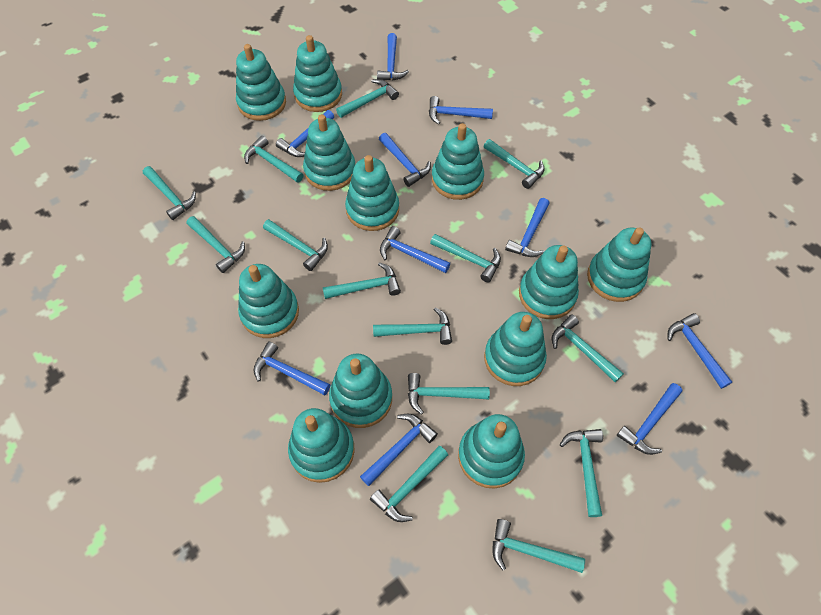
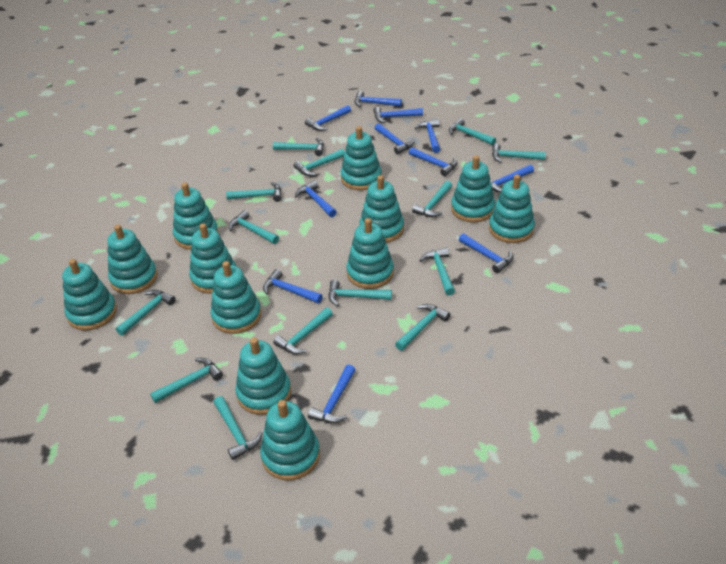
blue hammer: 10 -> 11

